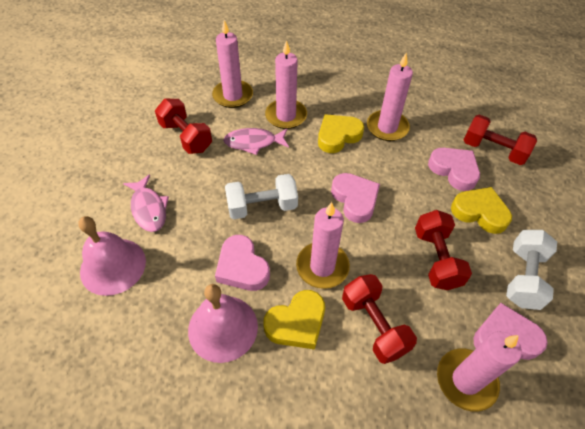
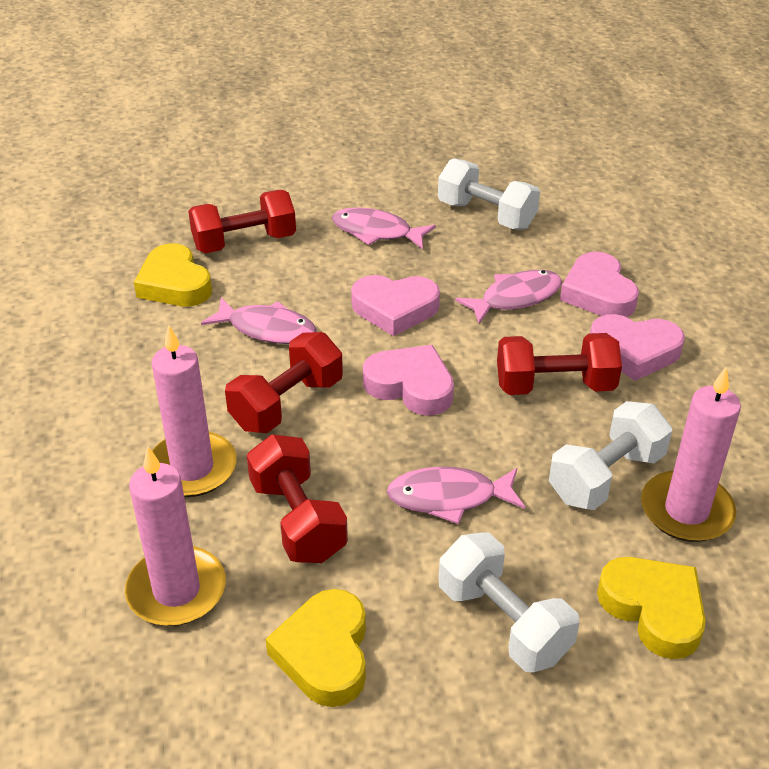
pink bell: 2 -> 0
pink candle: 5 -> 3
pink fish: 2 -> 4
white dumbbell: 2 -> 3

